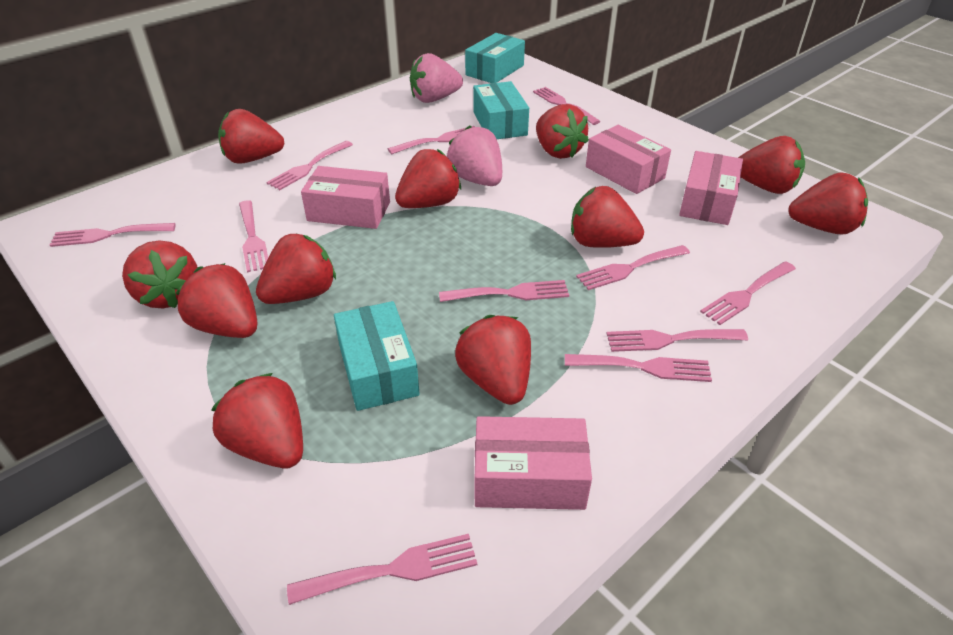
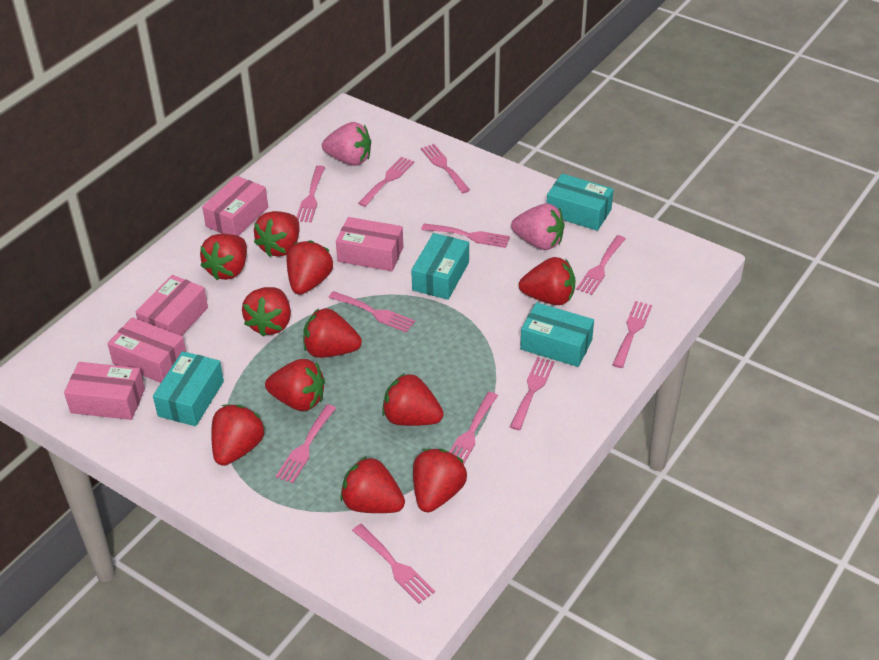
pink box: 4 -> 5
turquoise box: 3 -> 4

